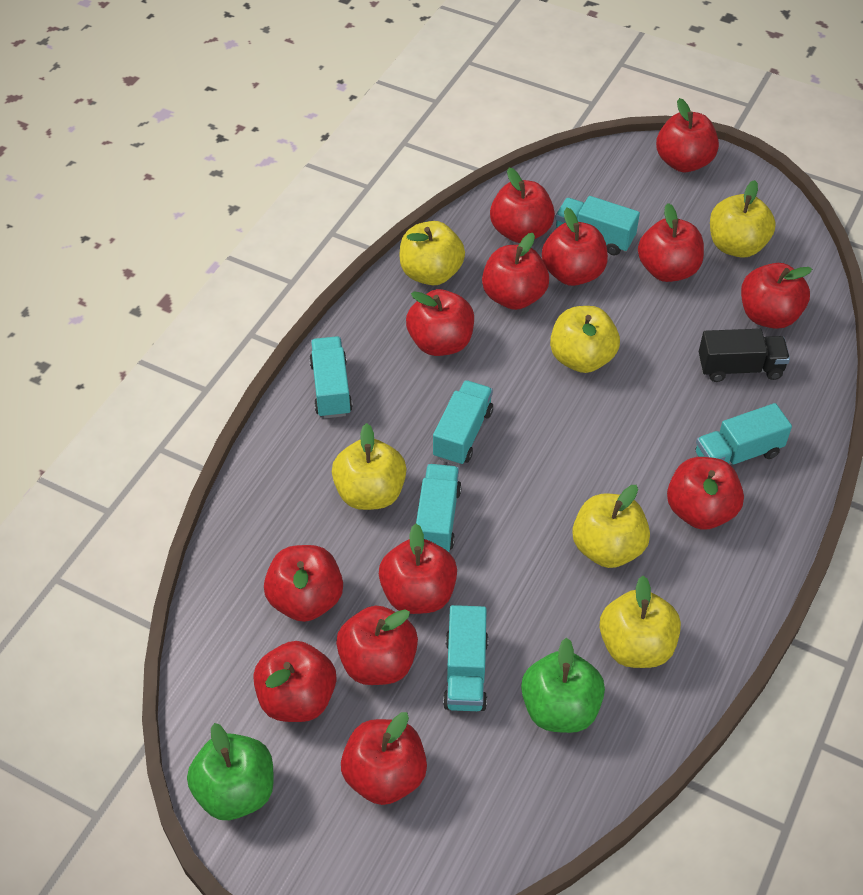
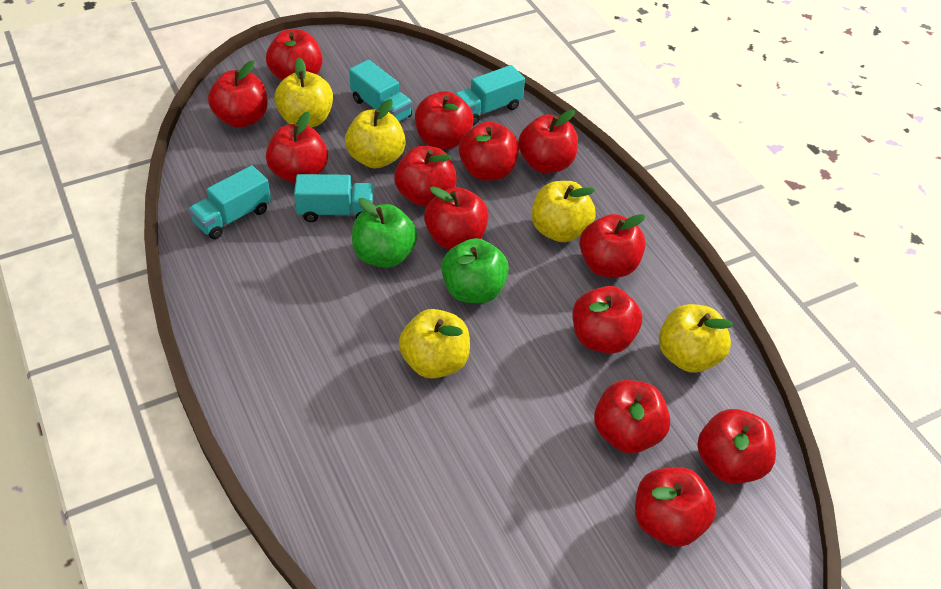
black truck: 1 -> 0
turquoise truck: 6 -> 4
yellow apple: 6 -> 5

